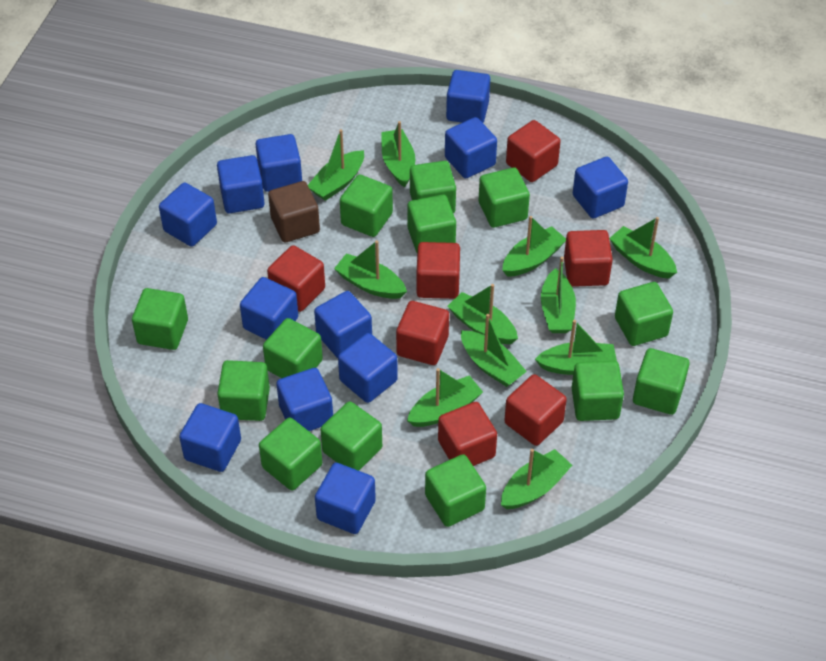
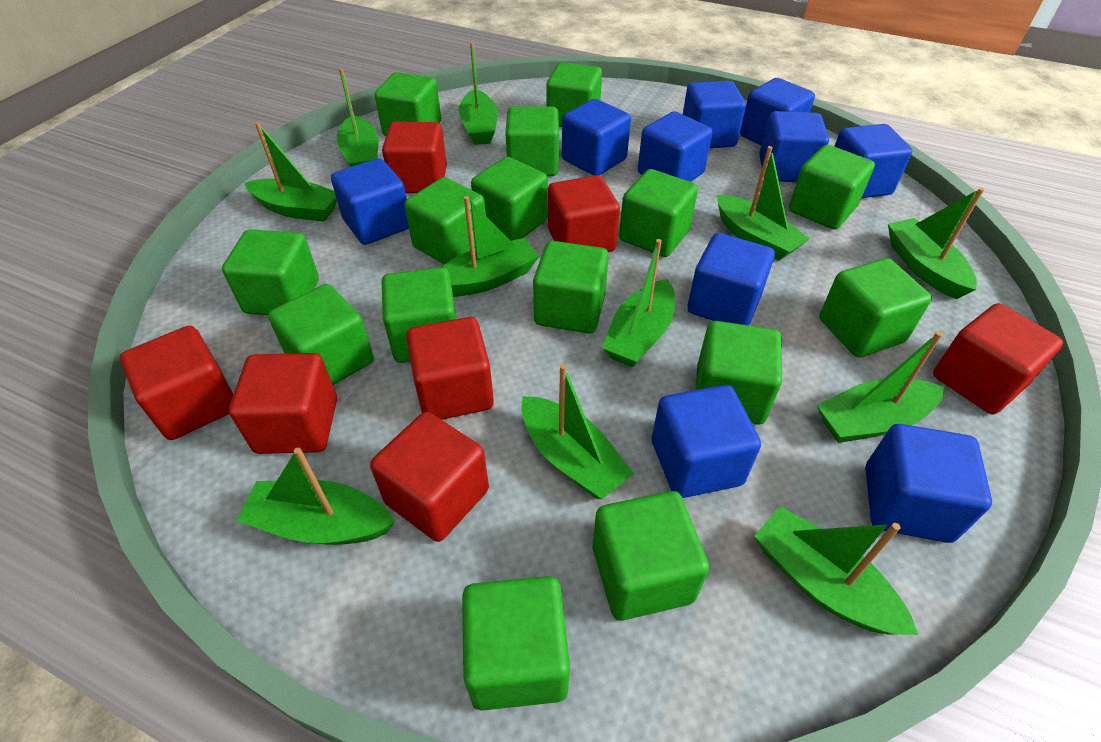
blue cube: 12 -> 10
brown cube: 1 -> 0
green cube: 13 -> 15

